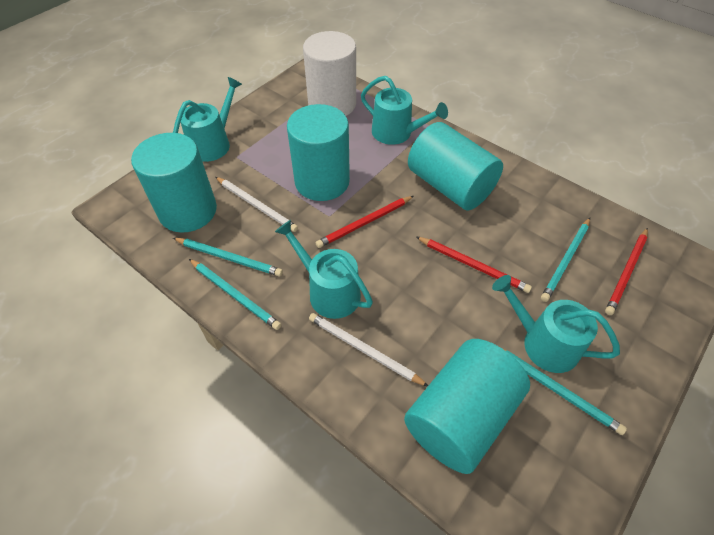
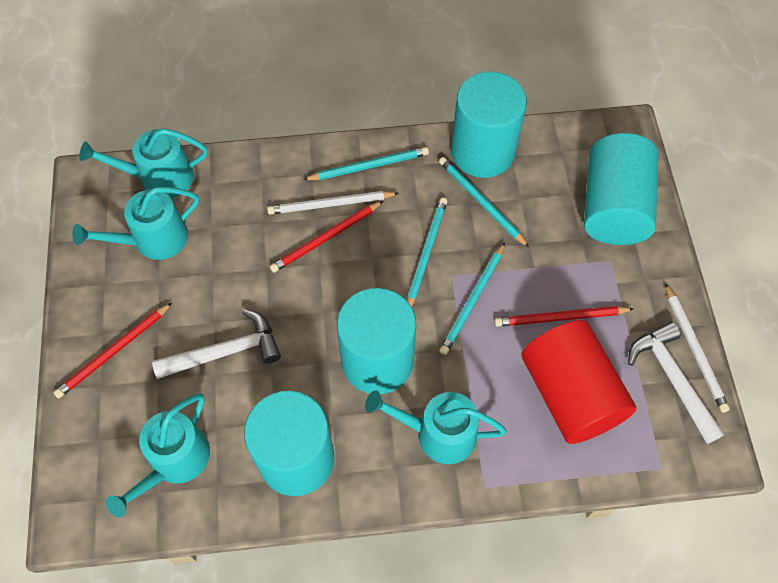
red cylinder: 0 -> 1
white cylinder: 1 -> 0
white hammer: 0 -> 2

